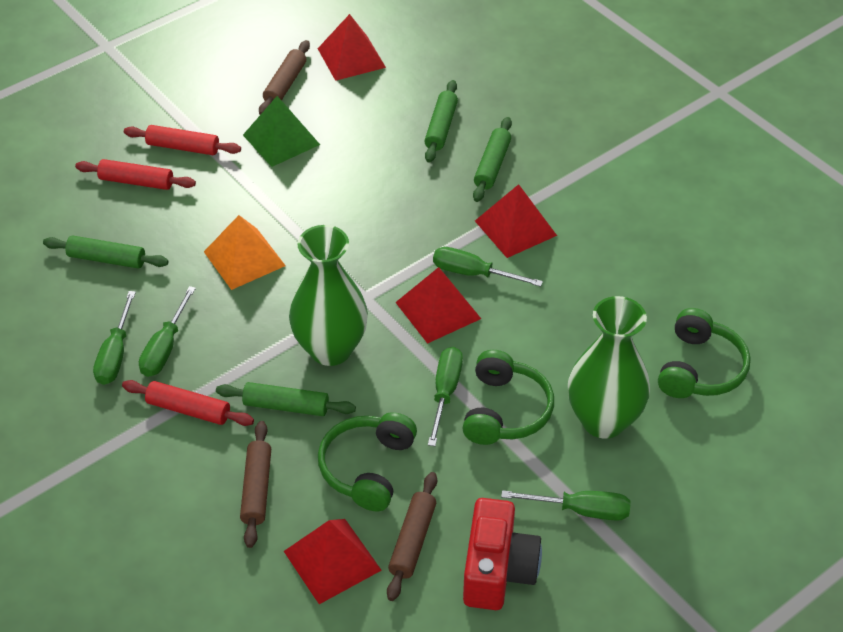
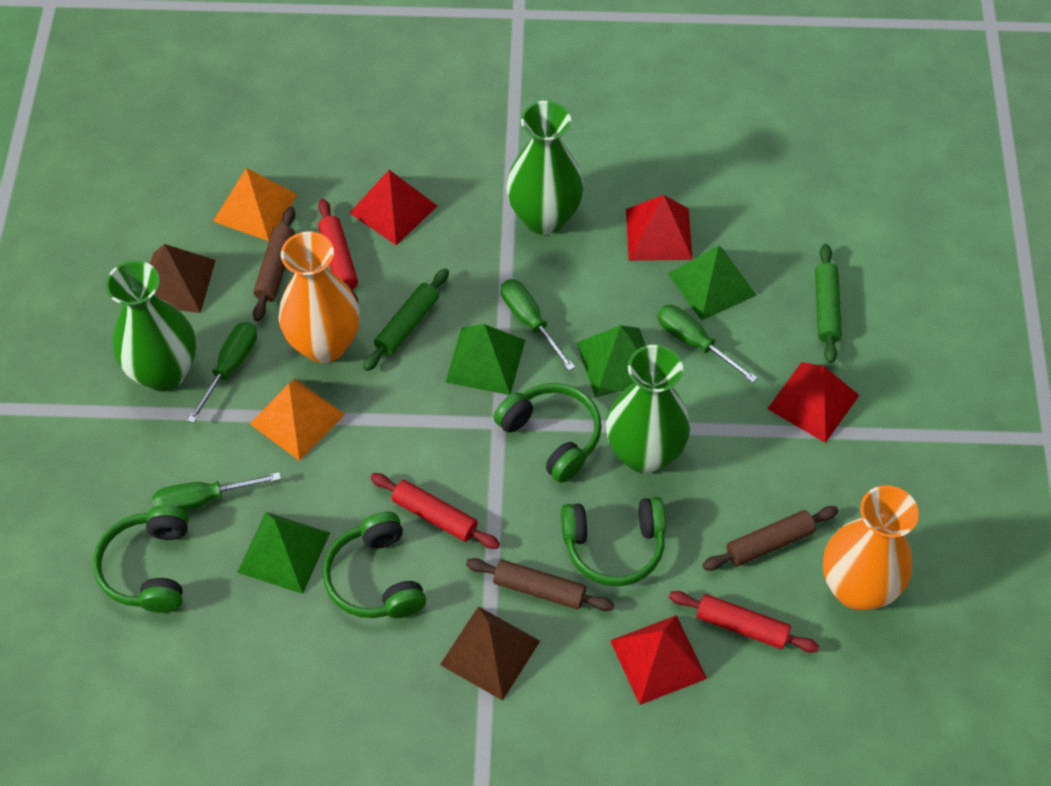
brown pyramid: 0 -> 2
green headphones: 3 -> 4
green pyramid: 1 -> 4
green rolling pin: 4 -> 2
green screwdriver: 5 -> 4
green vase: 2 -> 3
orange pyramid: 1 -> 2
orange vase: 0 -> 2
red camera: 1 -> 0

